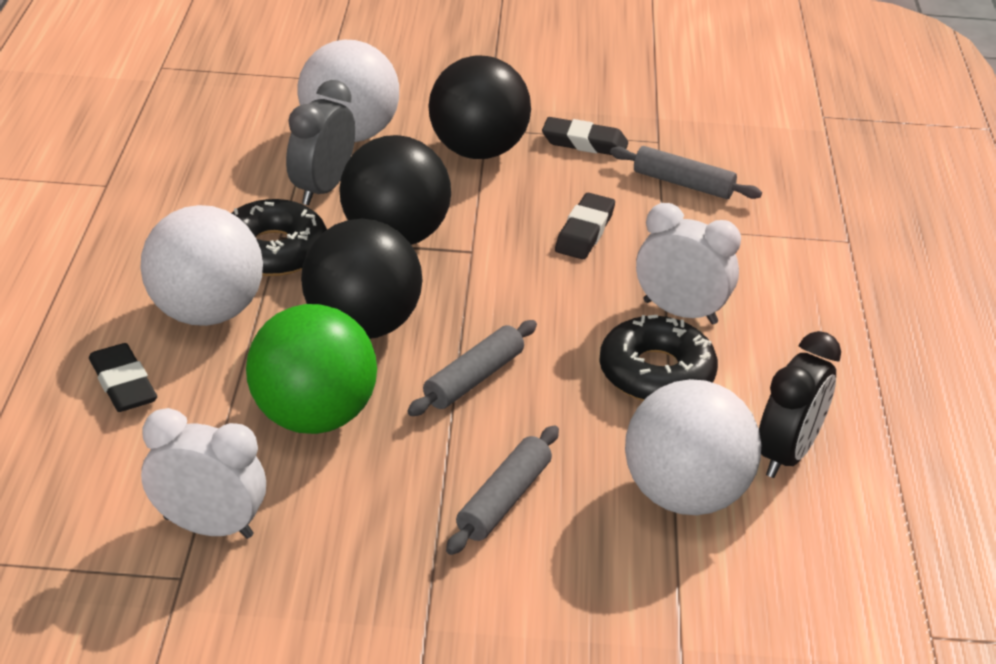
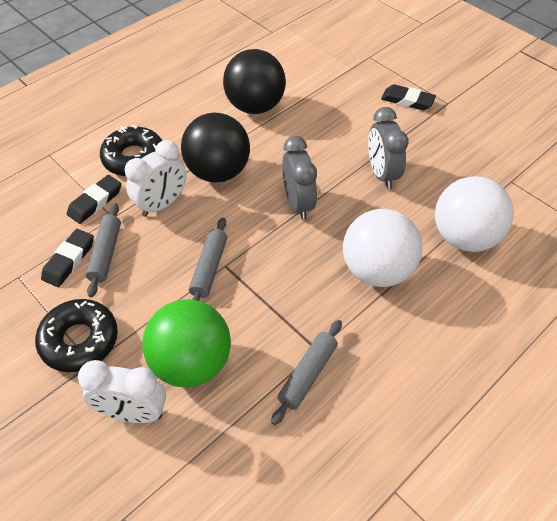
black ball: 3 -> 2
black clock: 1 -> 0
grey clock: 1 -> 2
white ball: 3 -> 2

